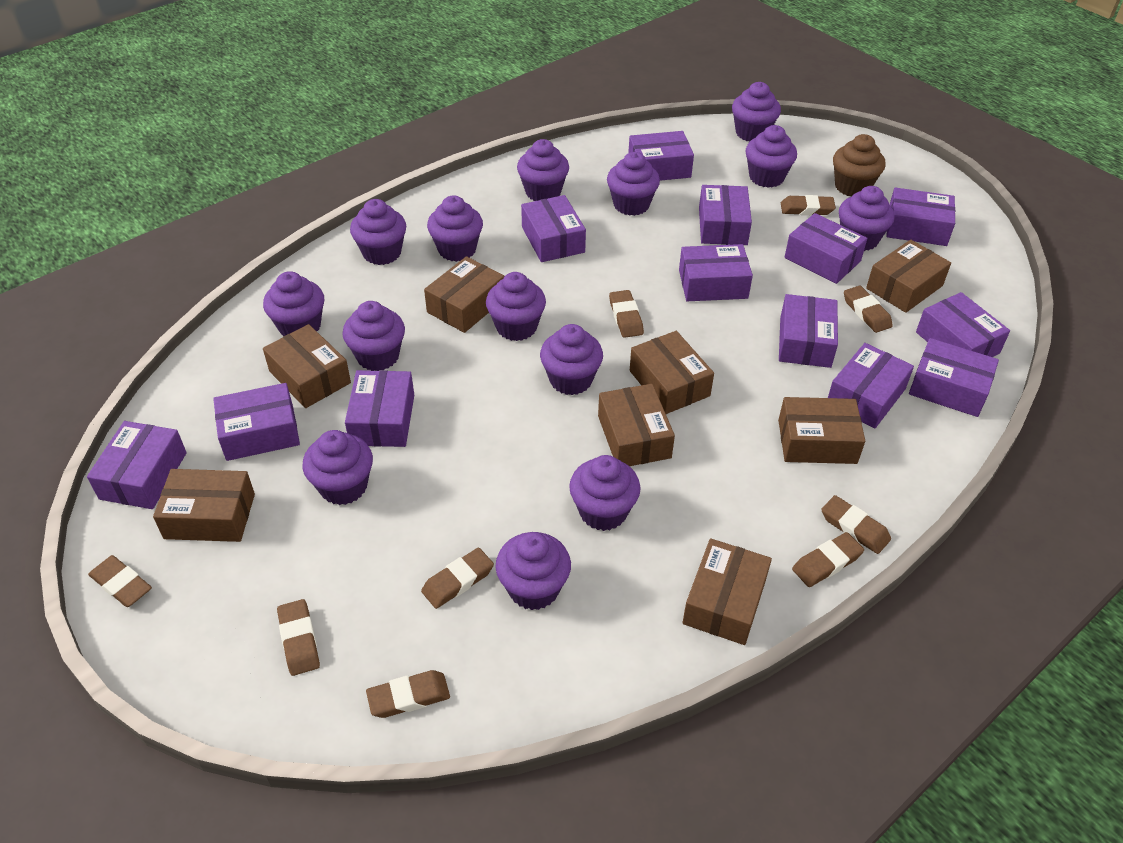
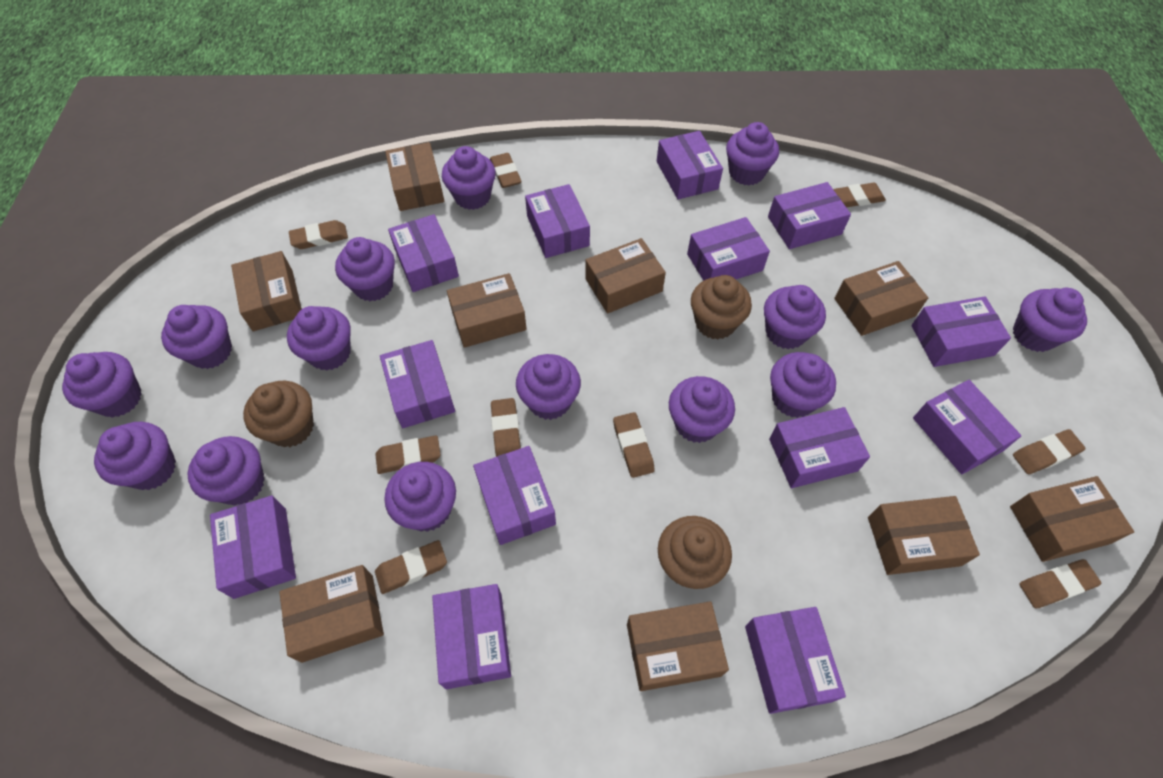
brown box: 8 -> 9
brown cupcake: 1 -> 3

